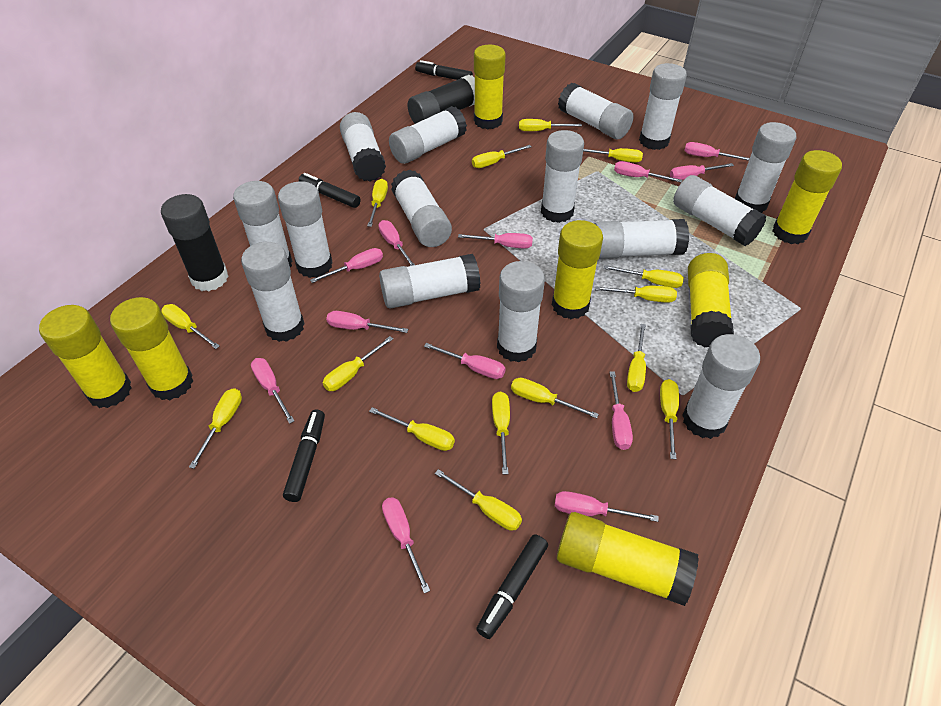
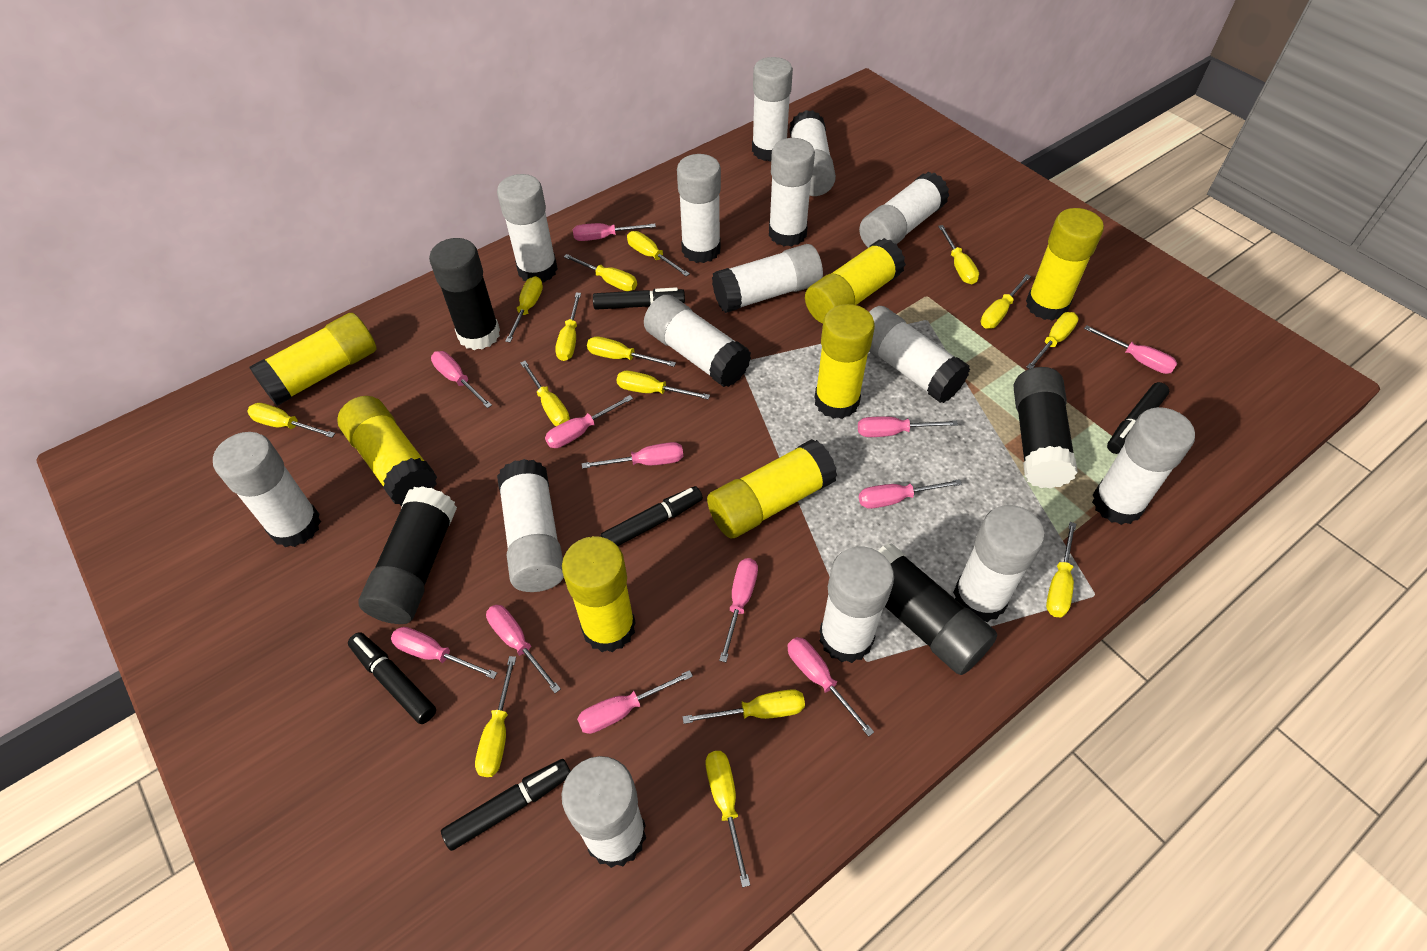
black glue stick: 2 -> 4
black marker: 4 -> 5

